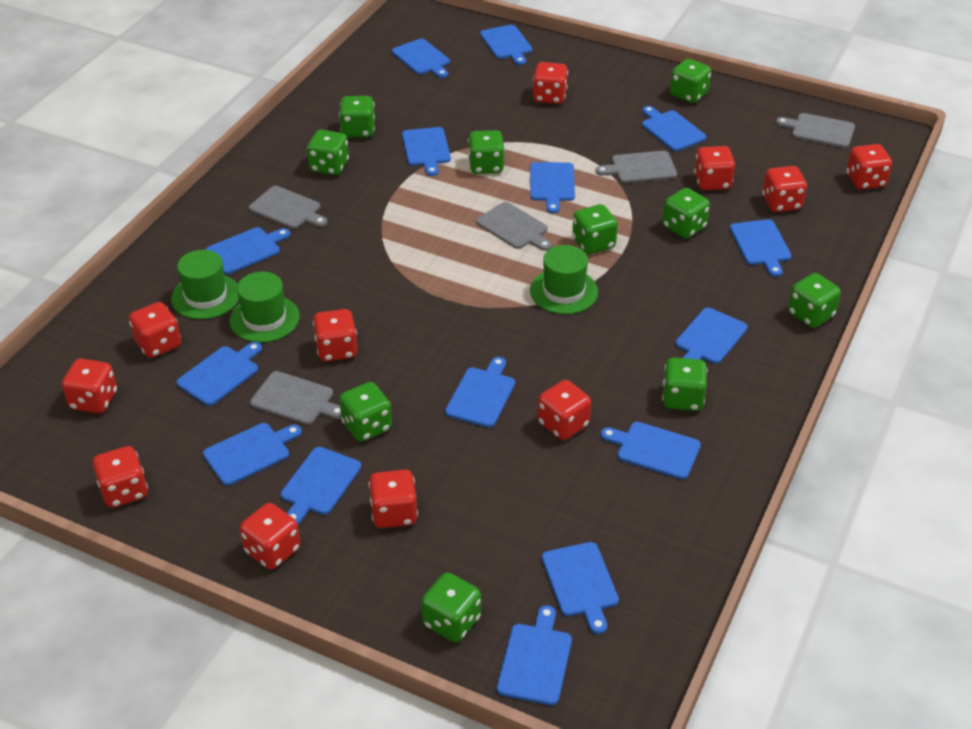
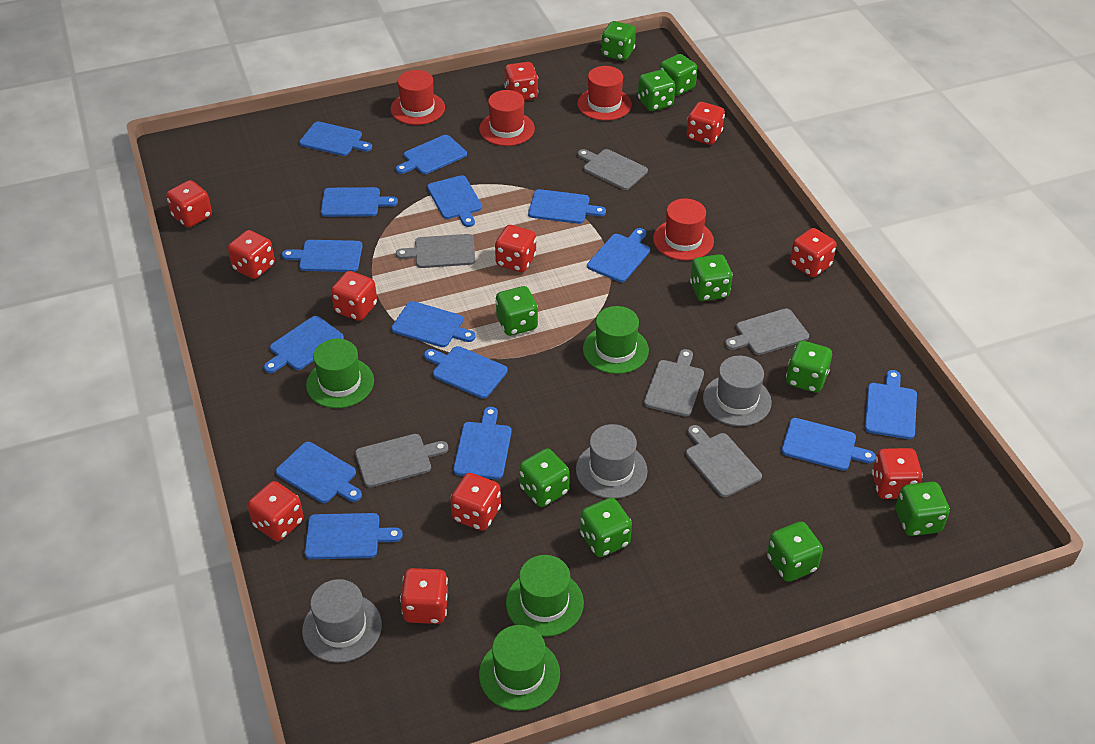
green hat: 3 -> 4
grey cutting board: 5 -> 6
grey hat: 0 -> 3
red hat: 0 -> 4

